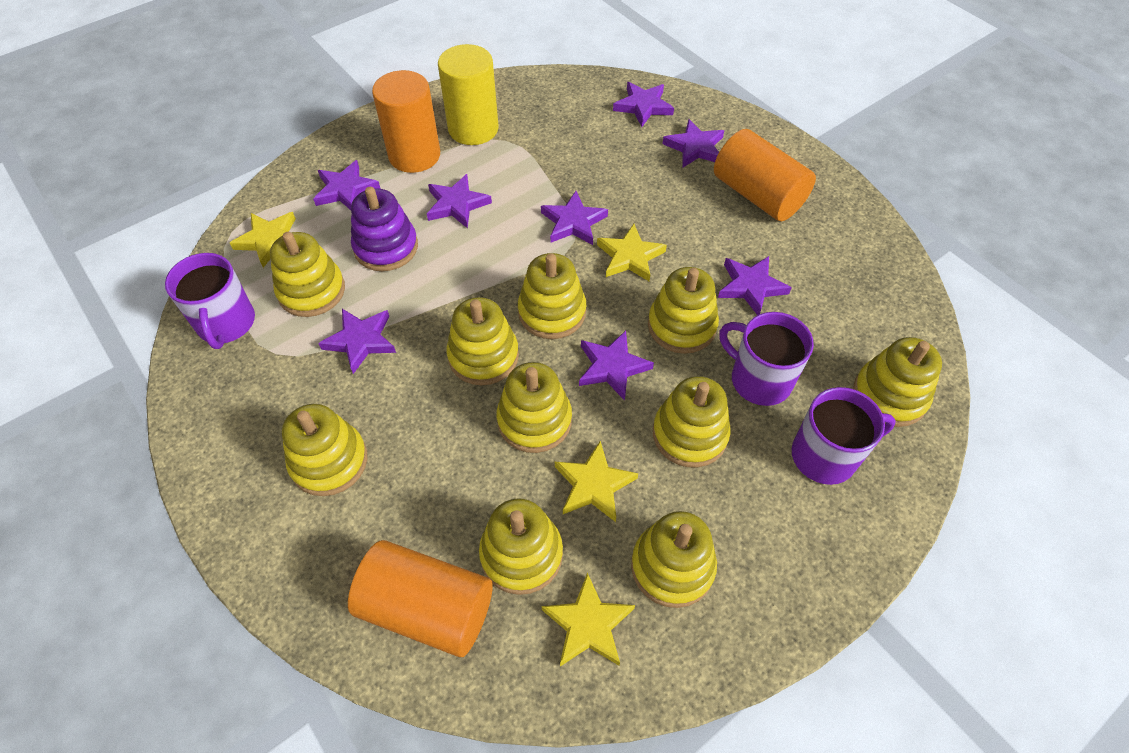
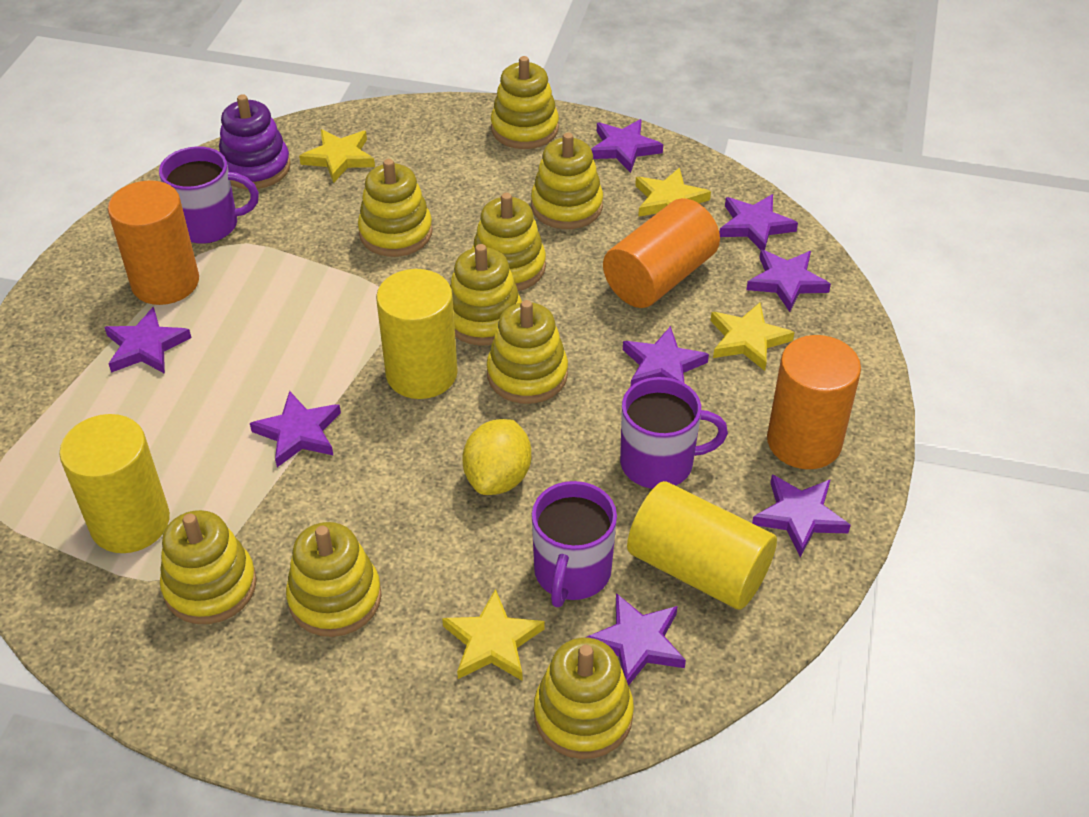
yellow cylinder: 1 -> 3
yellow lemon: 0 -> 1
yellow stacking toy: 10 -> 9

